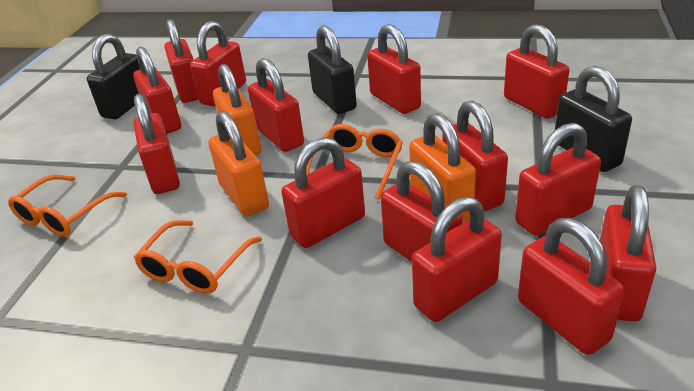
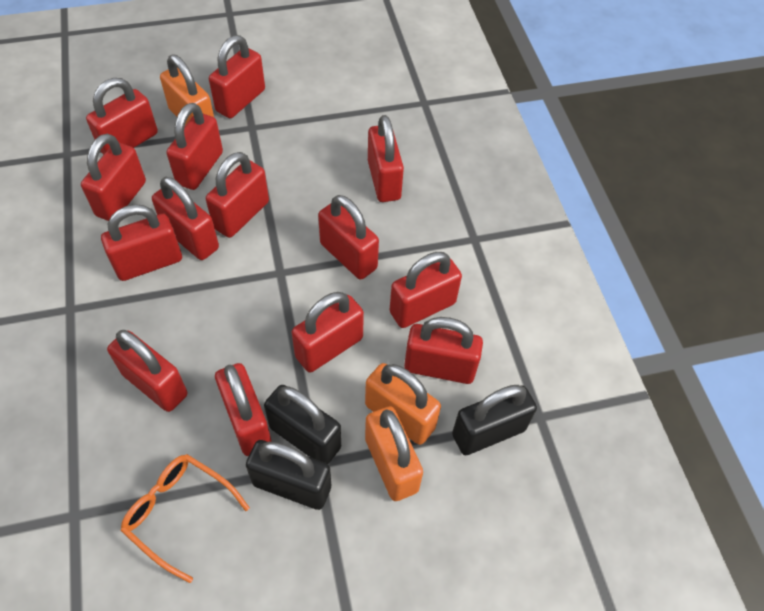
orange glasses: 3 -> 1

